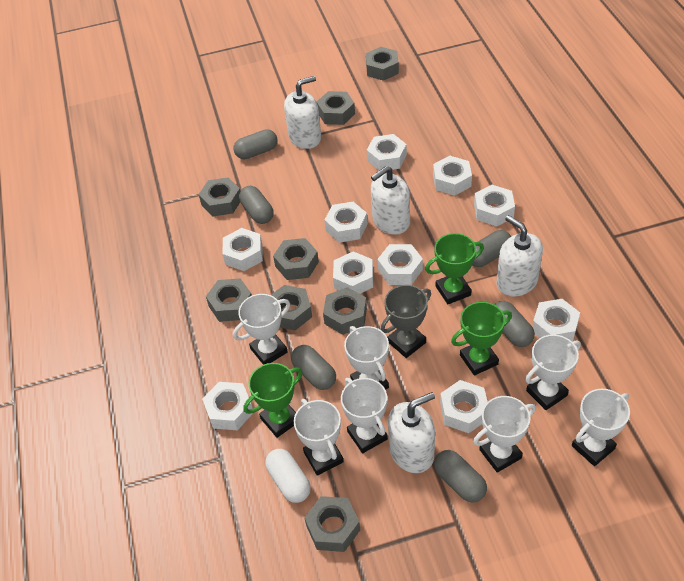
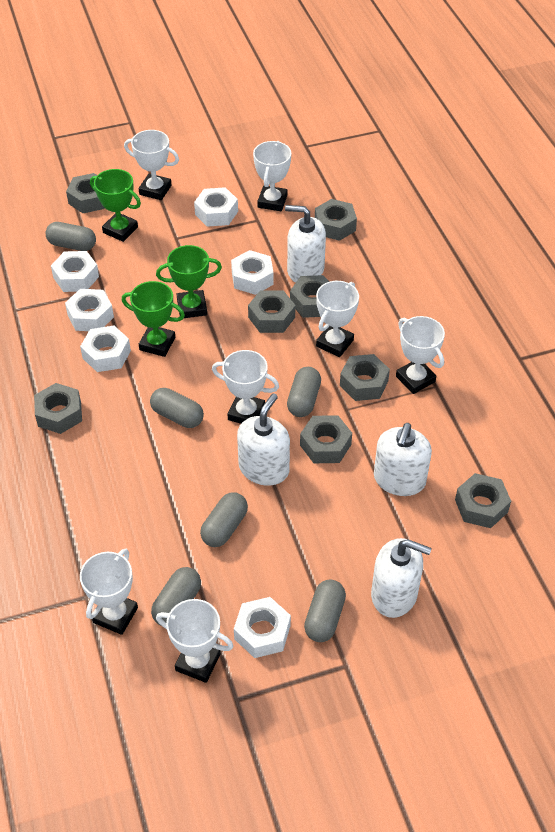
grey trophy: 1 -> 0
white capsule: 1 -> 0
white nut: 10 -> 6

